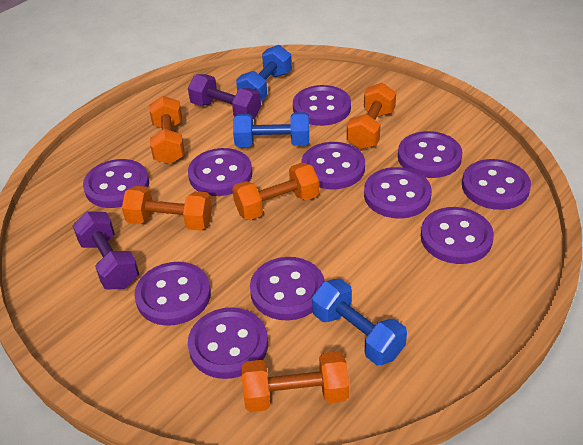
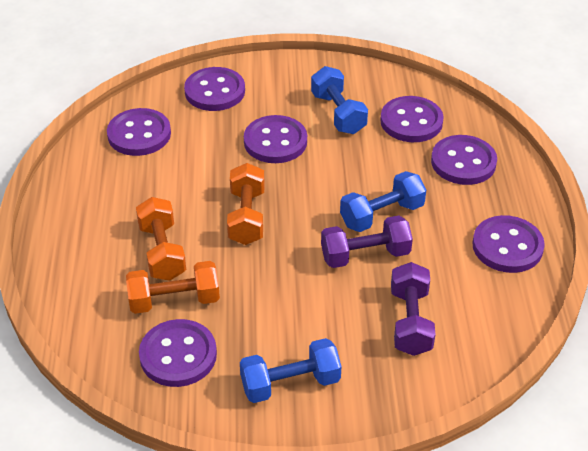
orange dumbbell: 5 -> 3
purple button: 11 -> 7

